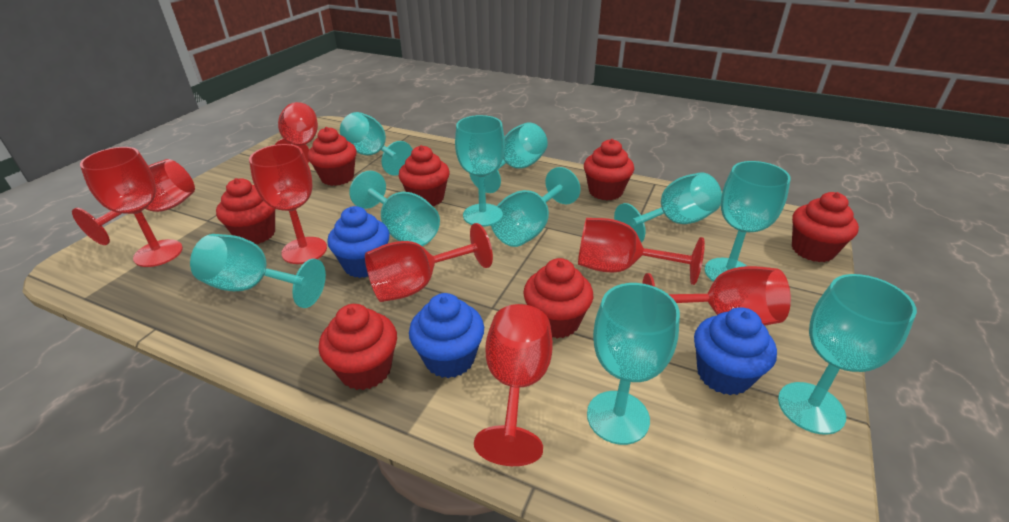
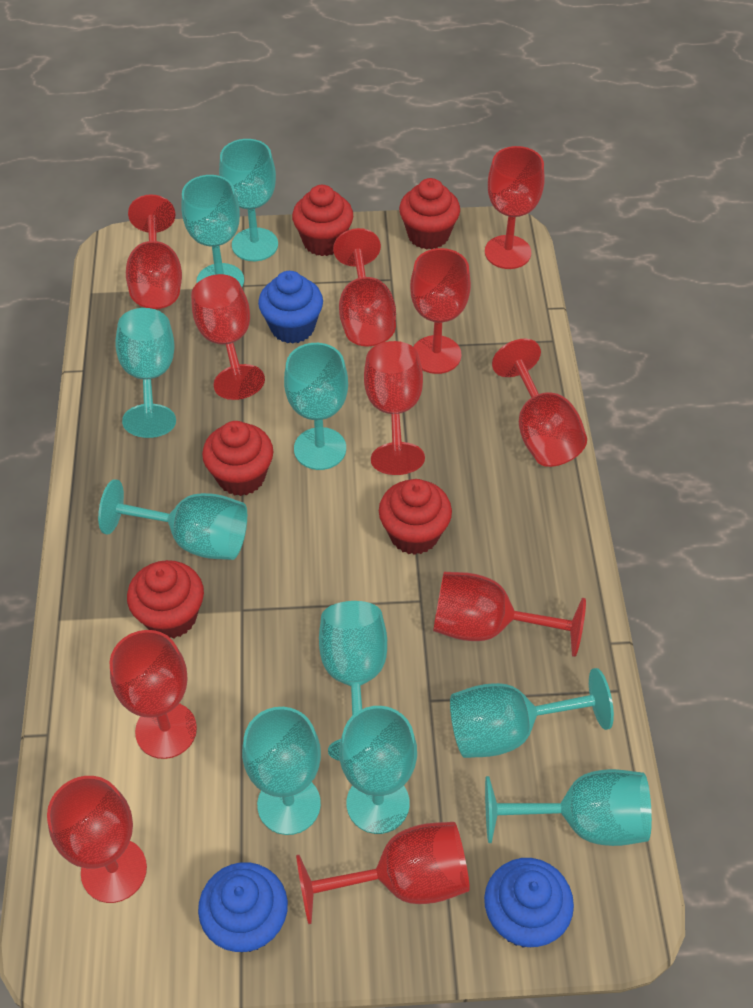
red cupcake: 7 -> 5
red goblet: 8 -> 11

